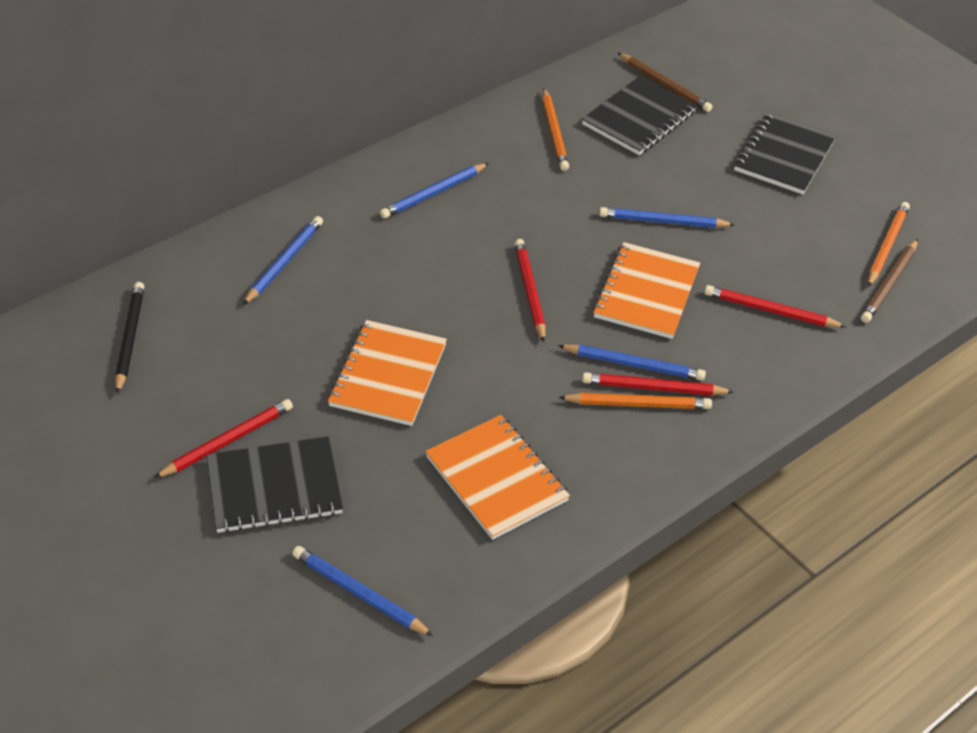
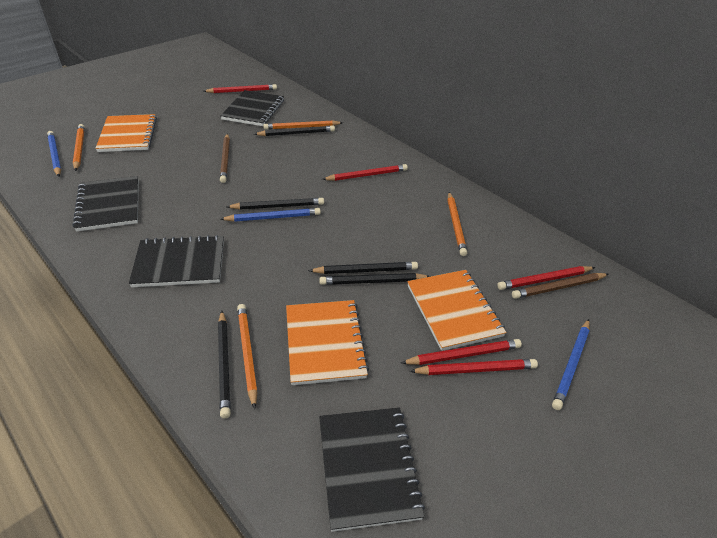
black notebook: 3 -> 4
black pencil: 1 -> 5
blue pencil: 5 -> 3
orange pencil: 3 -> 4
red pencil: 4 -> 5

